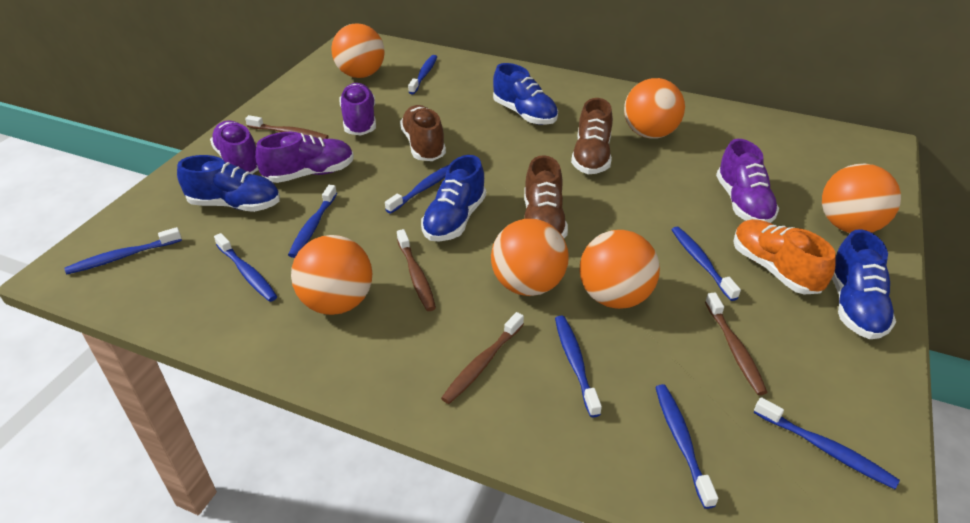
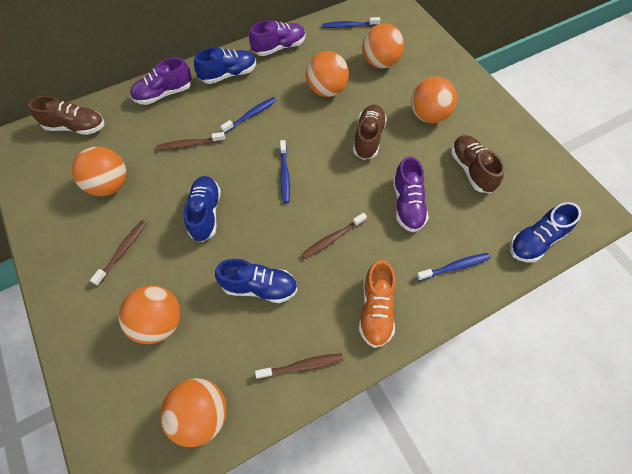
blue toothbrush: 9 -> 4
purple shoe: 4 -> 3

